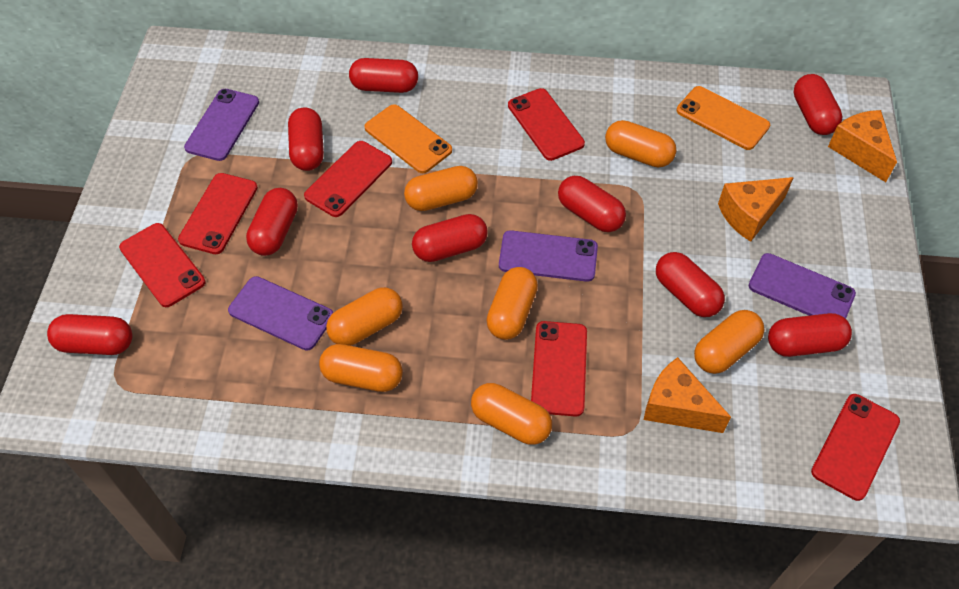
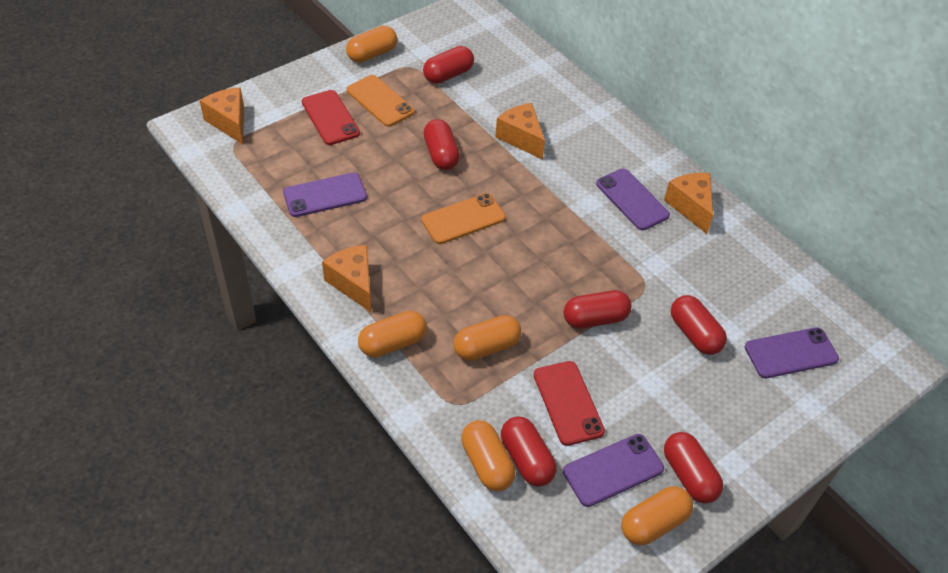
orange capsule: 7 -> 5
orange cheese: 3 -> 4
red capsule: 9 -> 6
red phone: 6 -> 2

